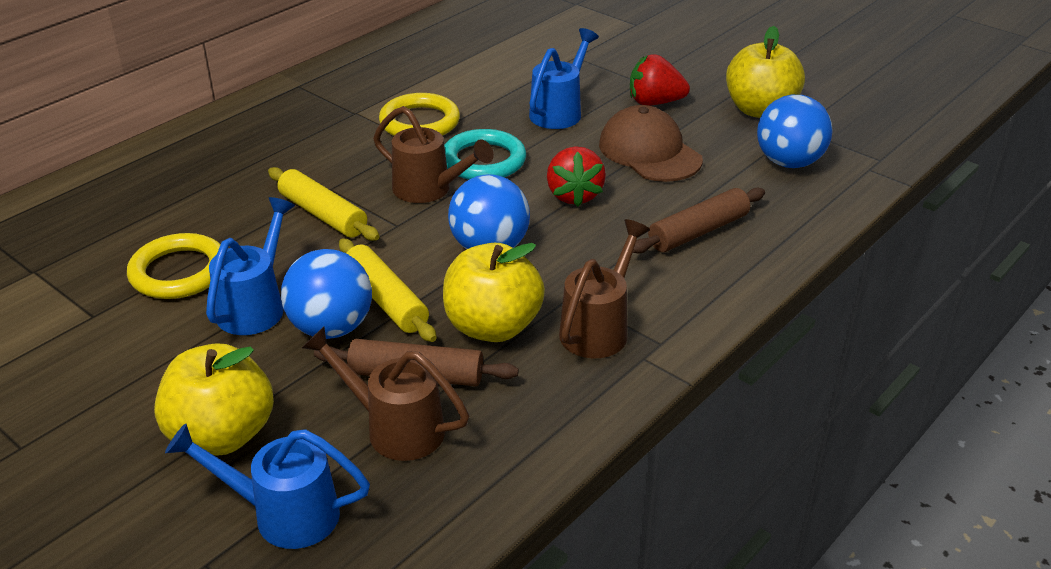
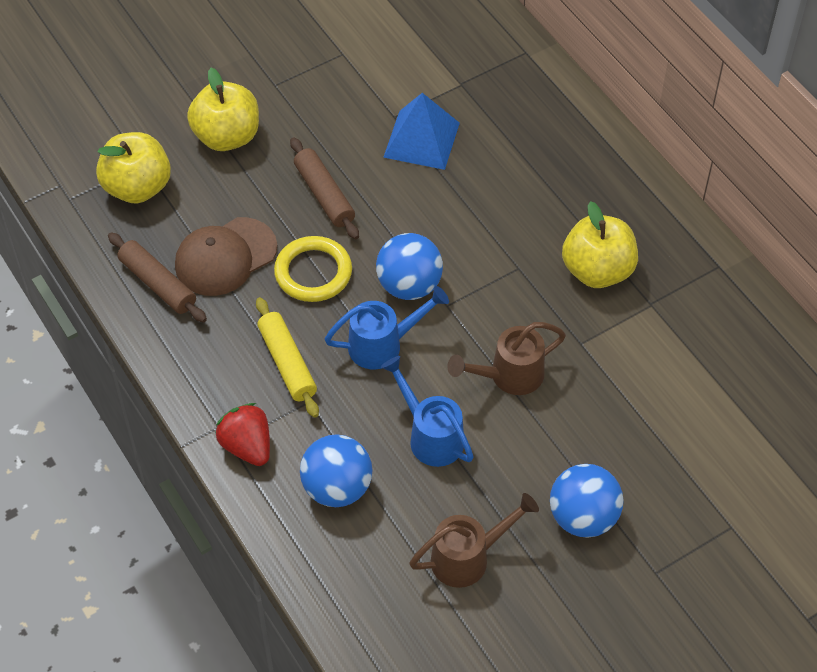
blue pyramid: 0 -> 1
blue watering can: 3 -> 2
brown watering can: 3 -> 2
red strawberry: 2 -> 1
turquoise ring: 1 -> 0
yellow ring: 2 -> 1
yellow rolling pin: 2 -> 1

